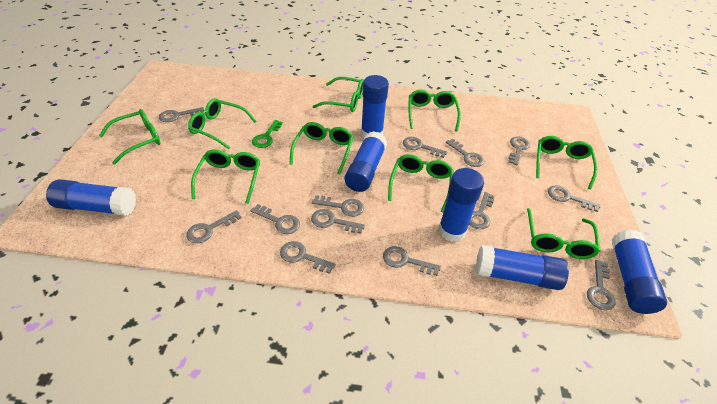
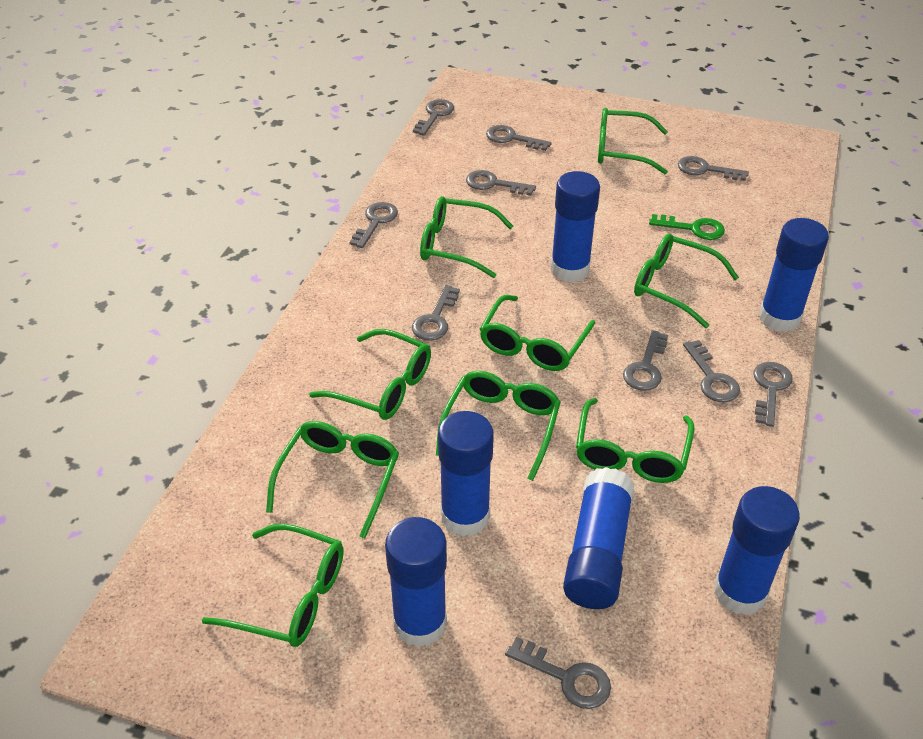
grey key: 13 -> 10

